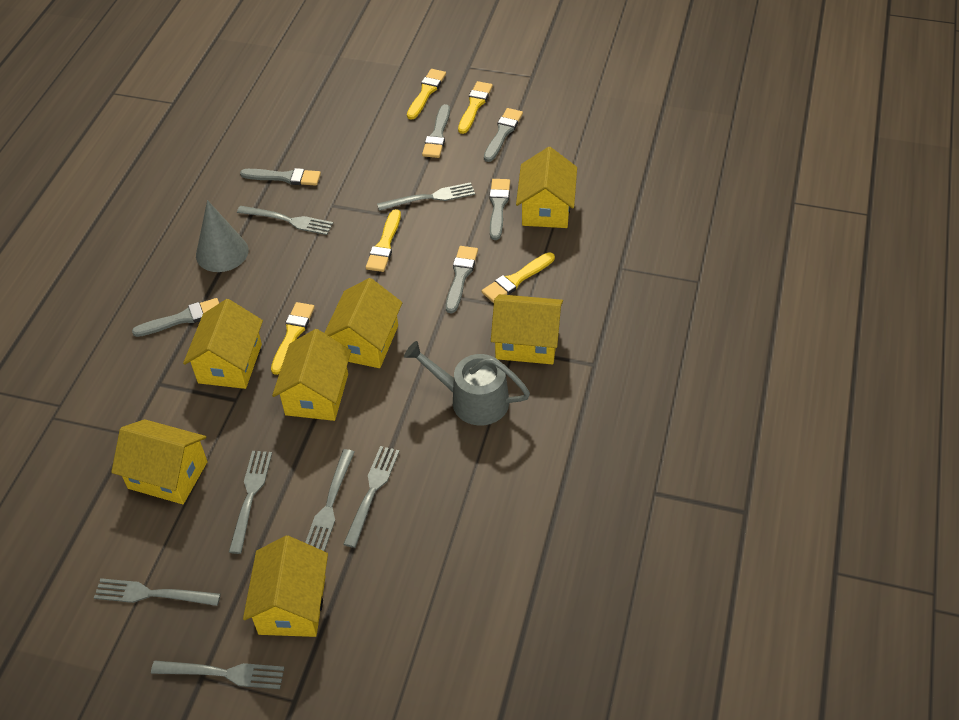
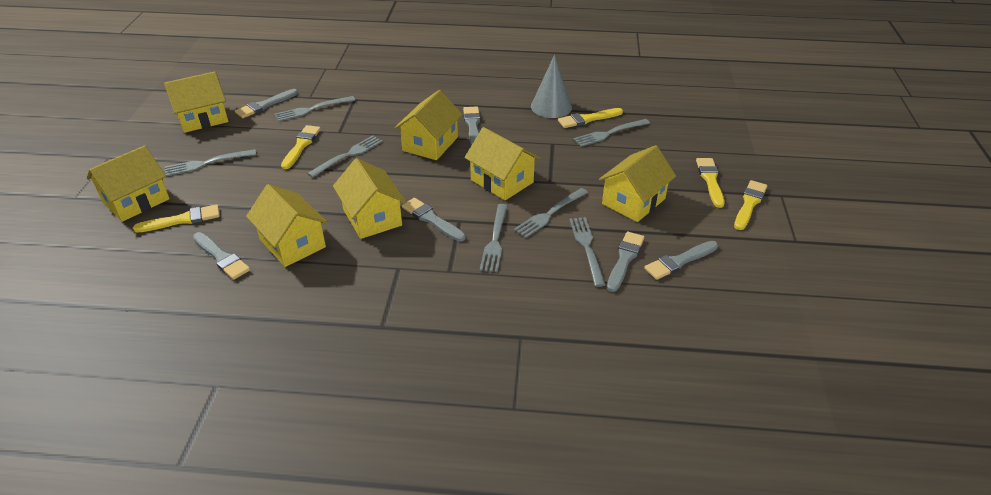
grey watering can: 1 -> 0

